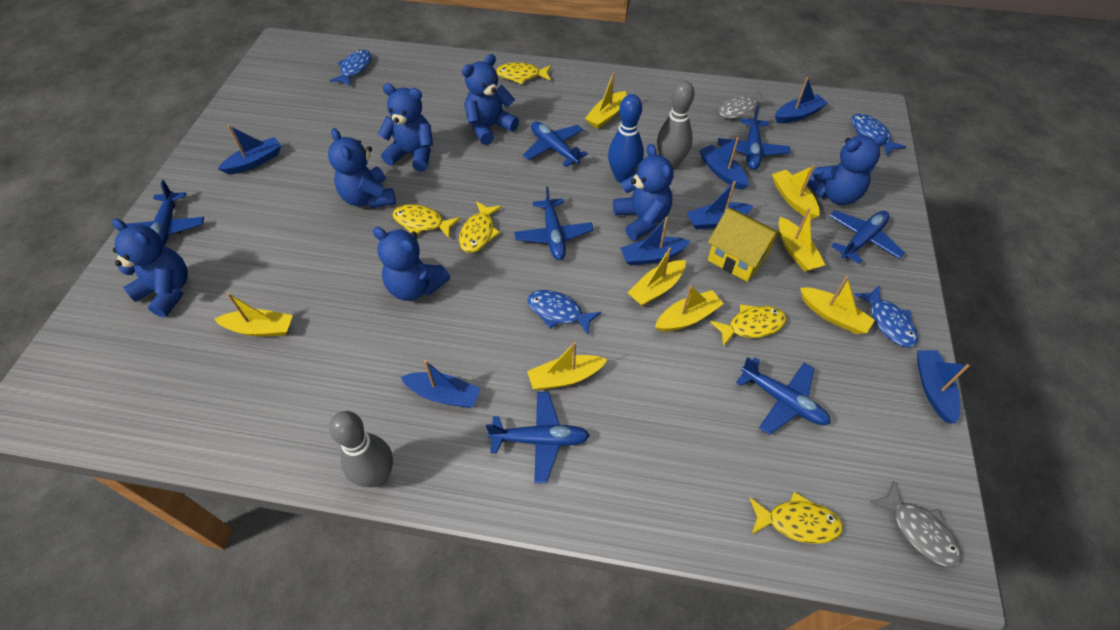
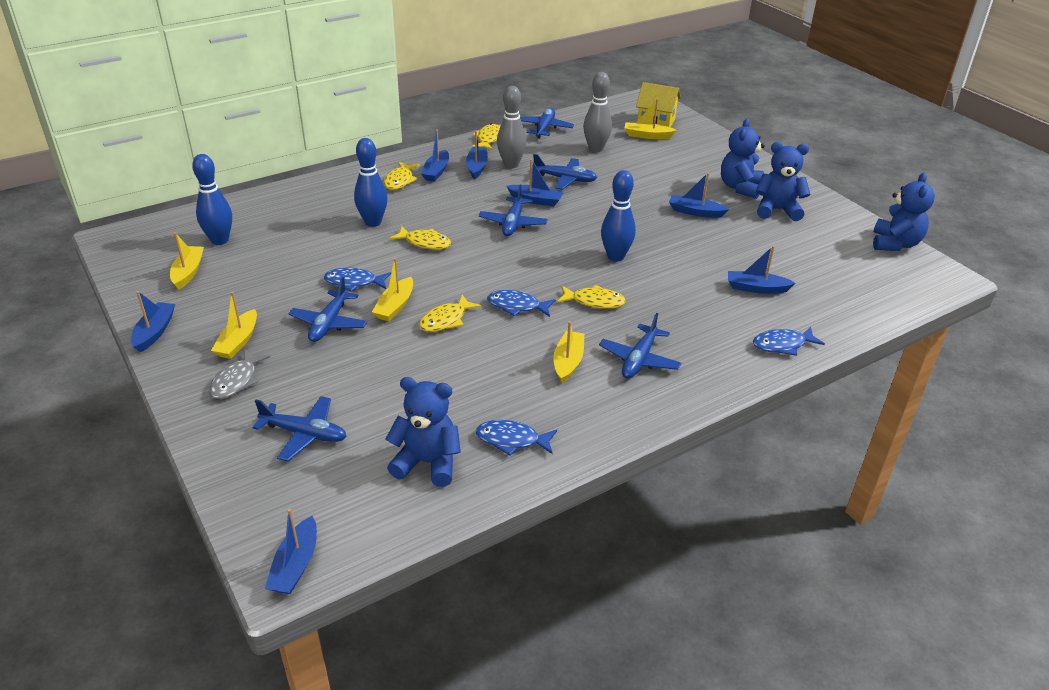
blue bowling pin: 1 -> 3
blue plane: 7 -> 6
blue teddy bear: 7 -> 4
grey fish: 2 -> 1
yellow boat: 8 -> 5

